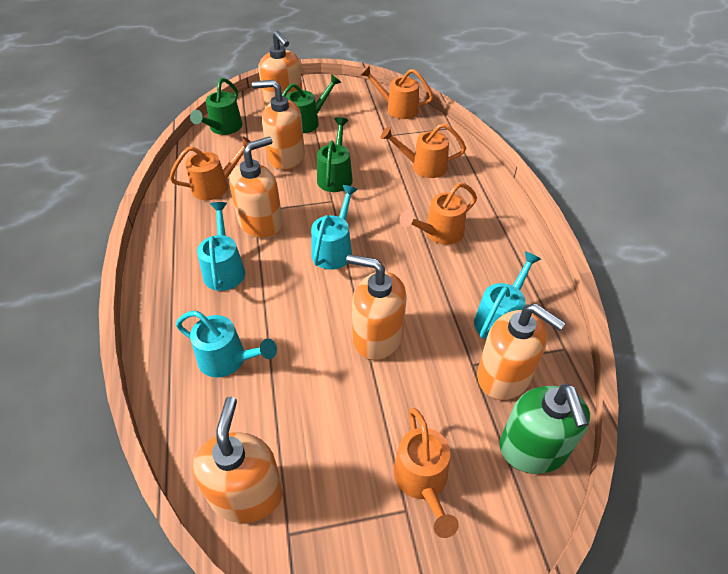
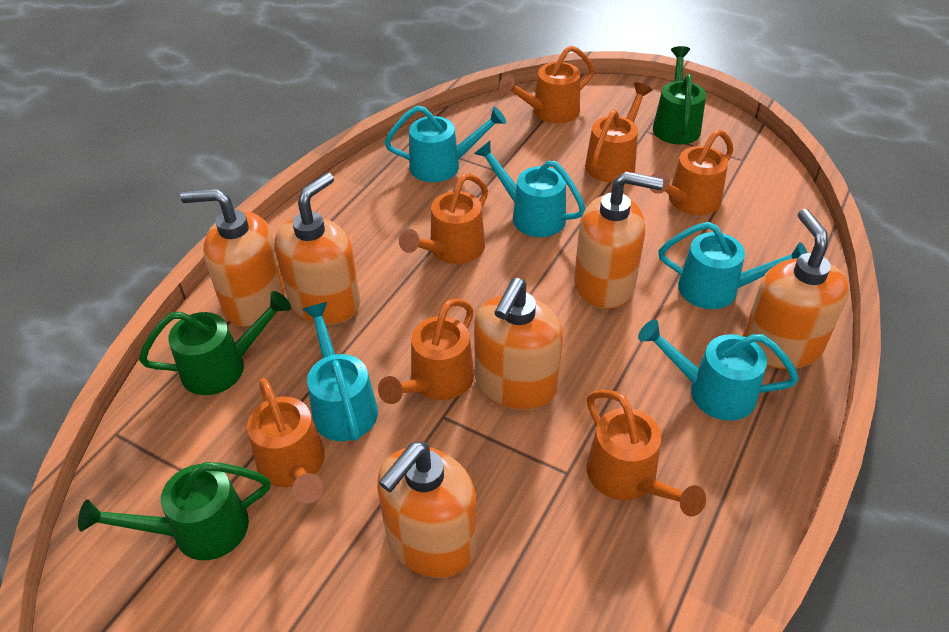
green soap dispenser: 1 -> 0
orange watering can: 5 -> 7
turquoise watering can: 4 -> 5

